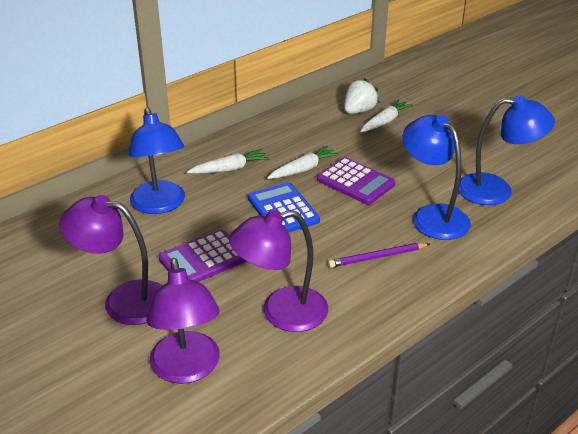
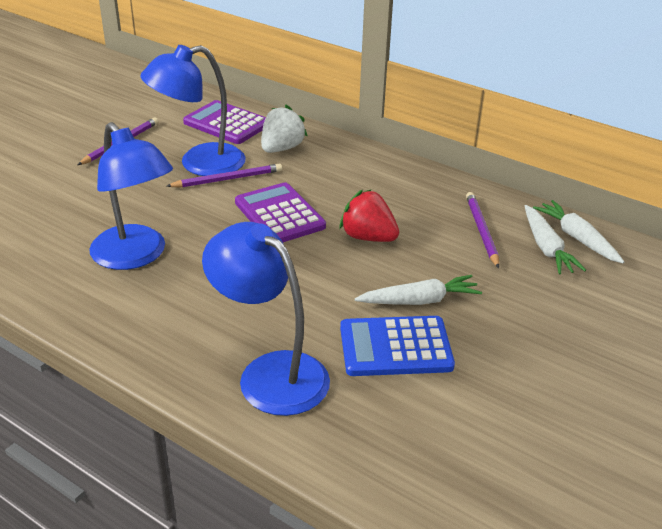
purple lamp: 3 -> 0
purple pencil: 1 -> 3
red strawberry: 0 -> 1

